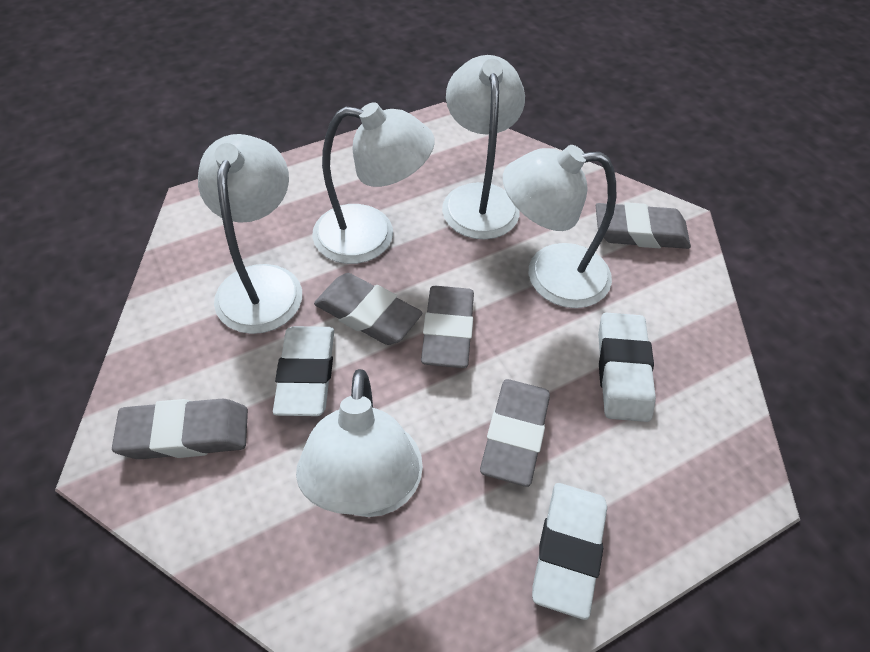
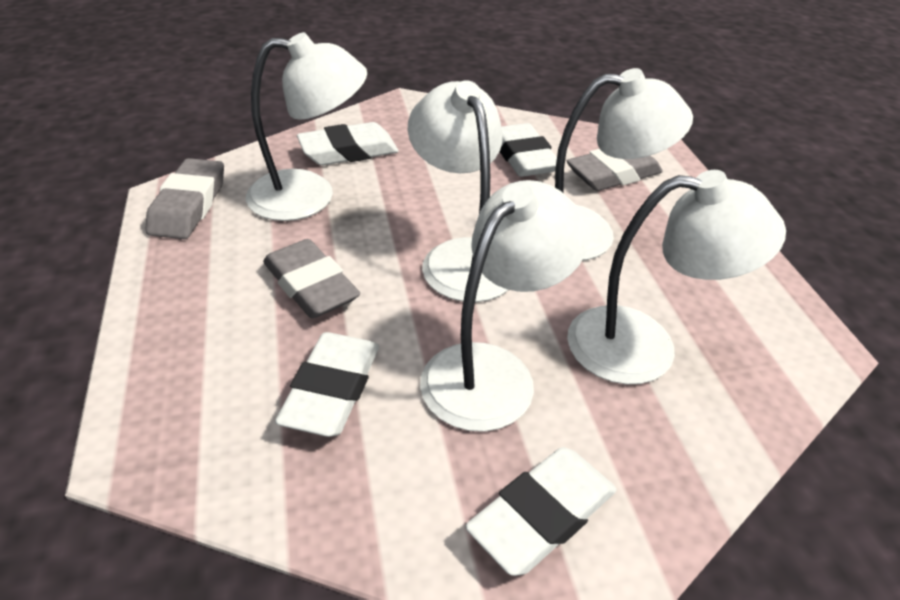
grey eraser: 5 -> 3
white eraser: 3 -> 4

